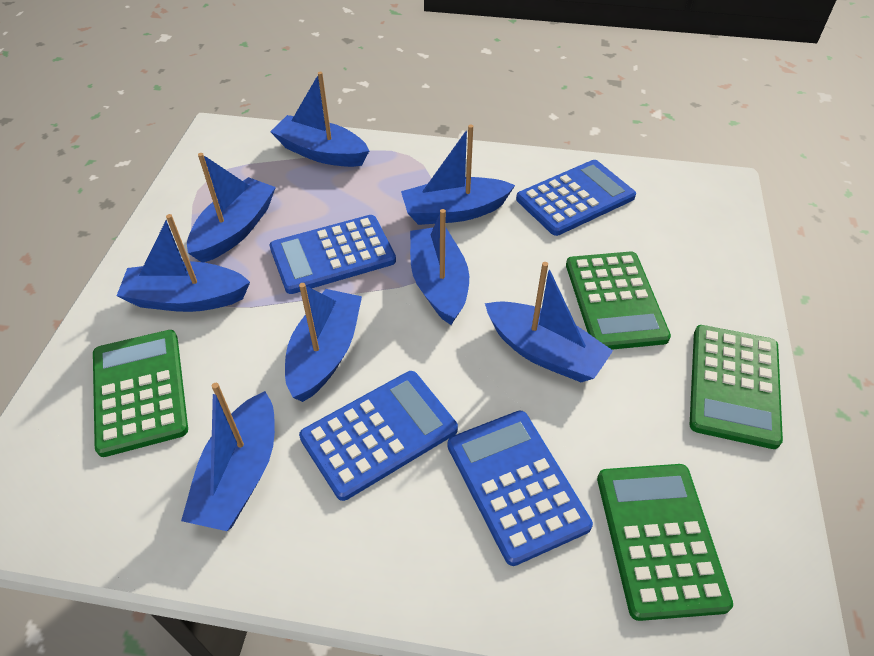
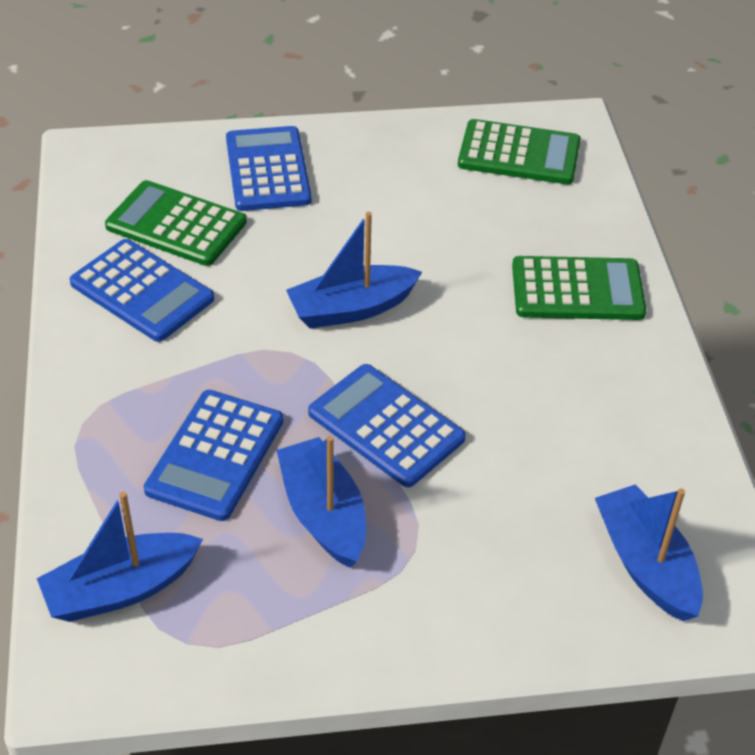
blue boat: 8 -> 4
green calculator: 4 -> 3

